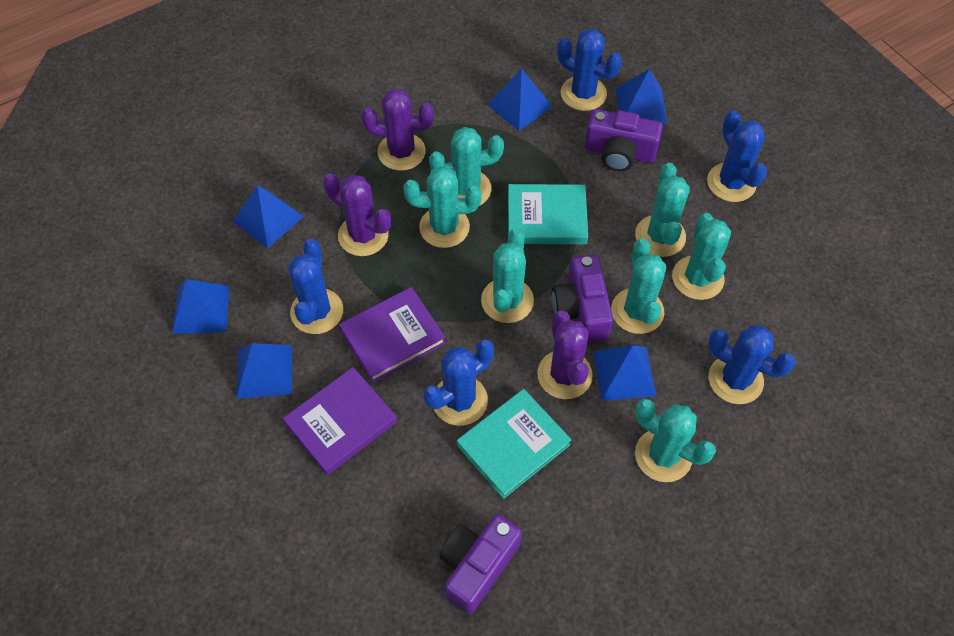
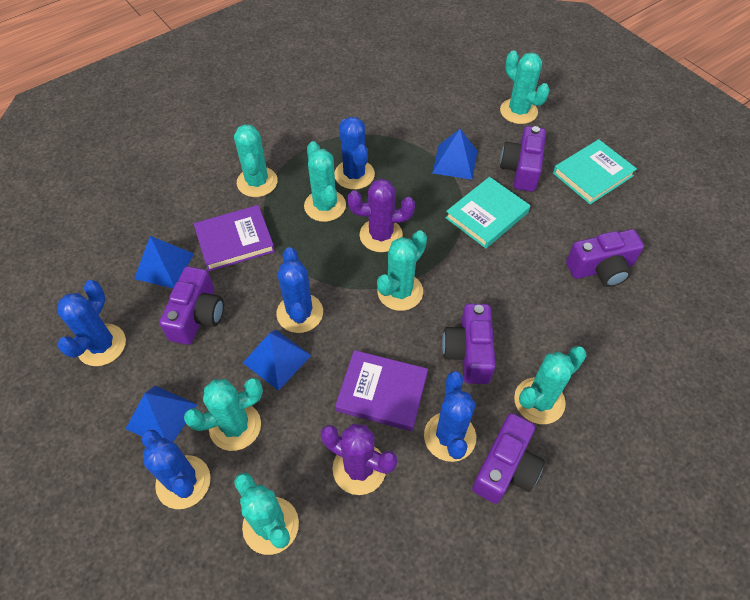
blue pyramid: 6 -> 4
purple cactus: 3 -> 2
purple camera: 3 -> 5

